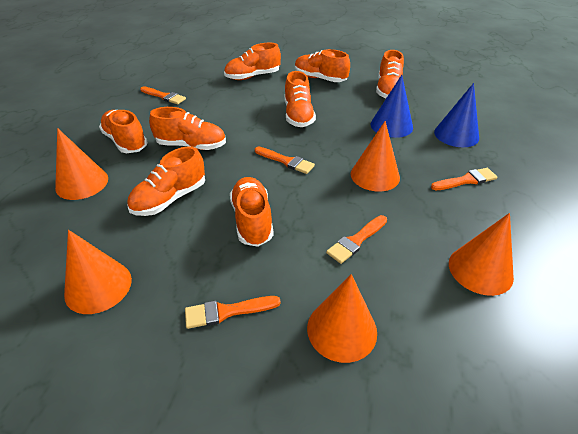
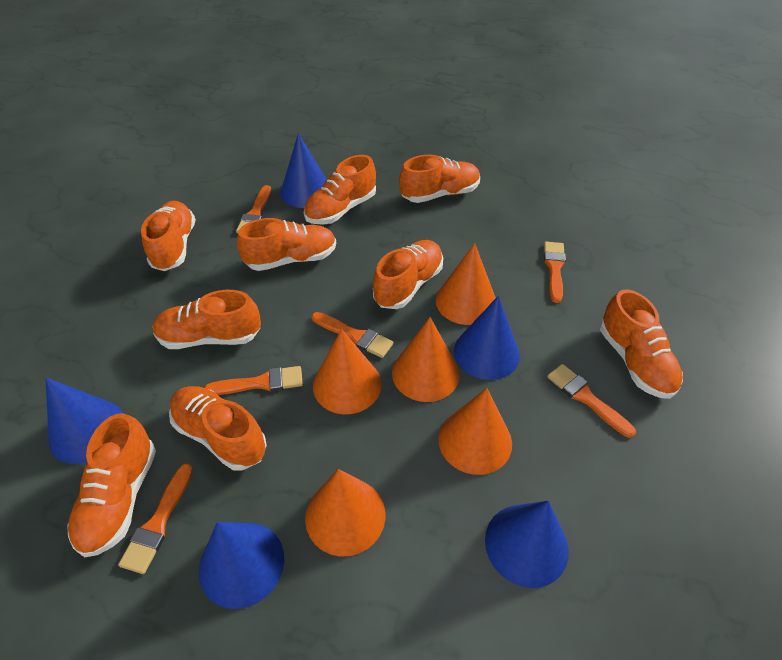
blue cone: 2 -> 5
orange brush: 5 -> 6
orange shoe: 8 -> 9

